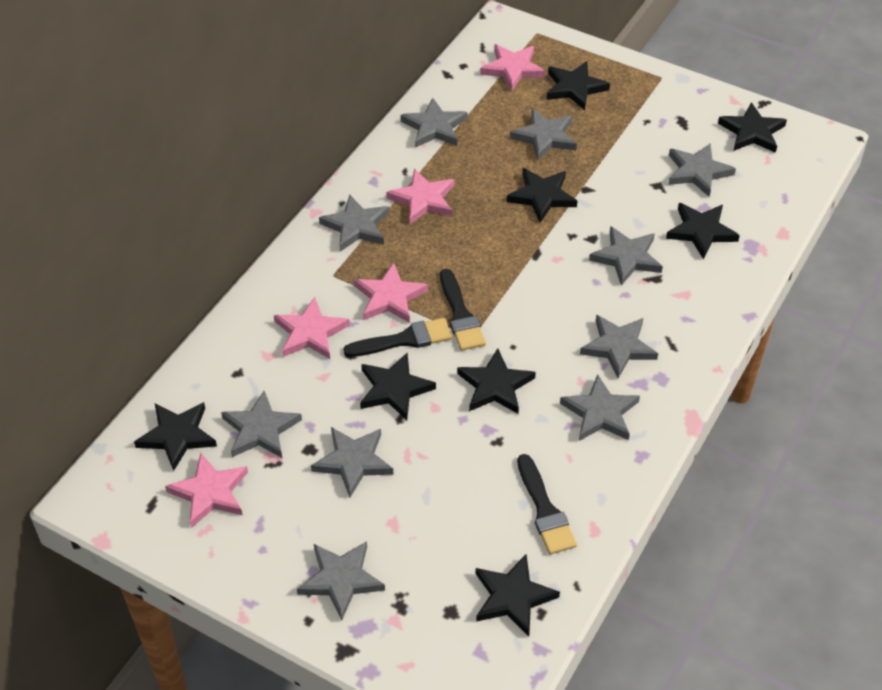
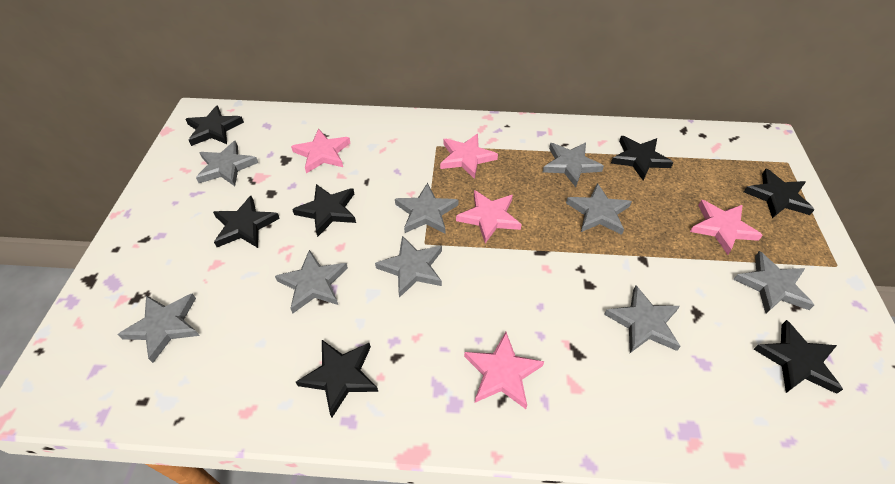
black brush: 3 -> 0
black star: 8 -> 7
grey star: 10 -> 9

